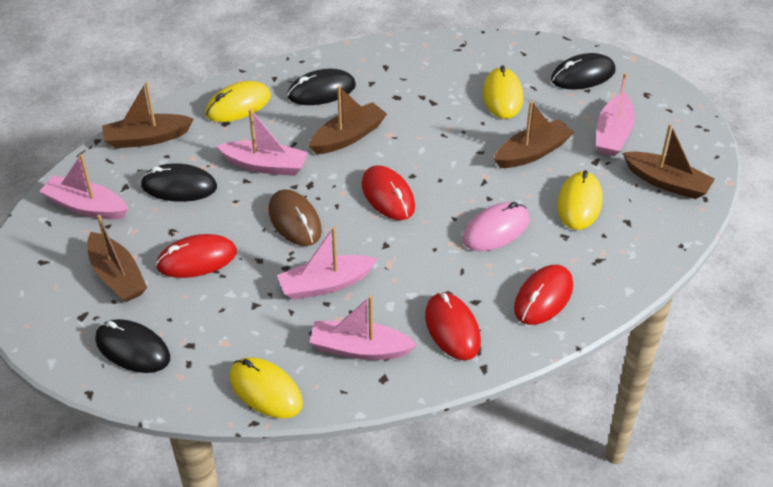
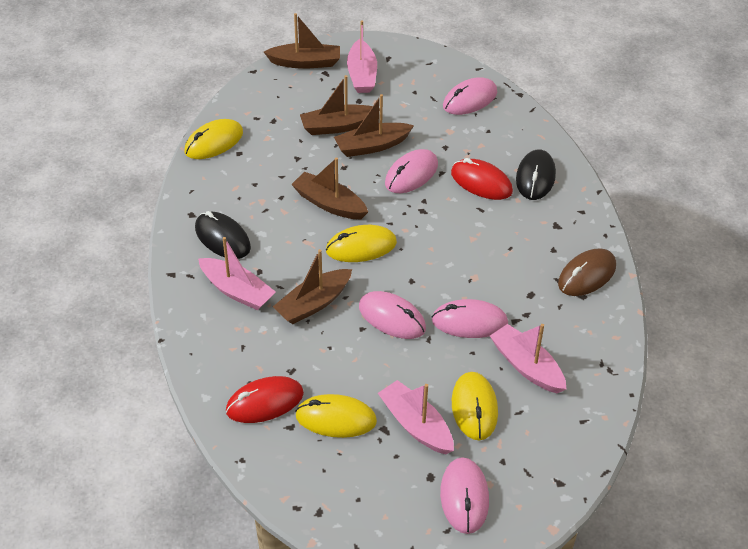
black mouse: 4 -> 2
pink boat: 5 -> 4
pink mouse: 1 -> 5
red mouse: 4 -> 2

